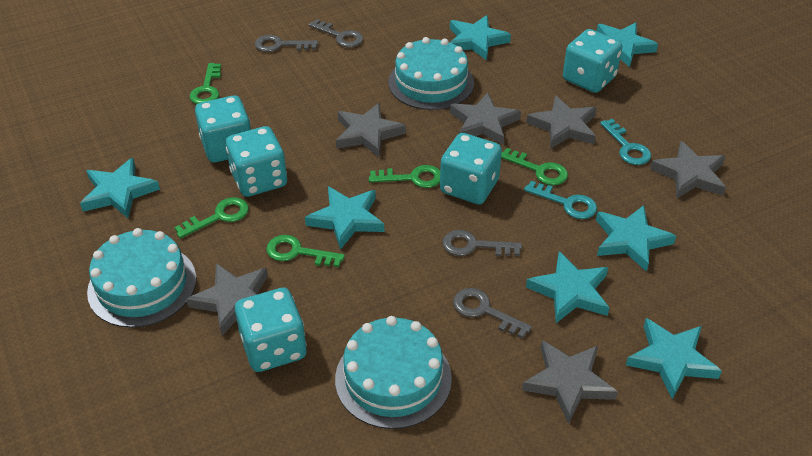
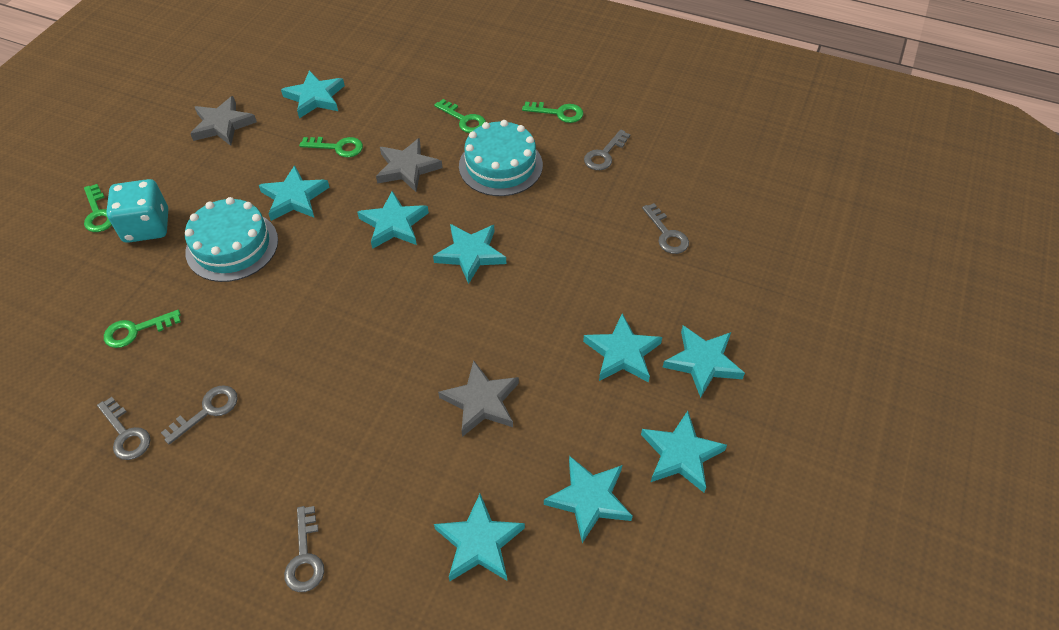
grey key: 4 -> 5
grey star: 6 -> 3
turquoise cake: 3 -> 2
turquoise dice: 5 -> 1
turquoise key: 2 -> 0
turquoise star: 7 -> 9

